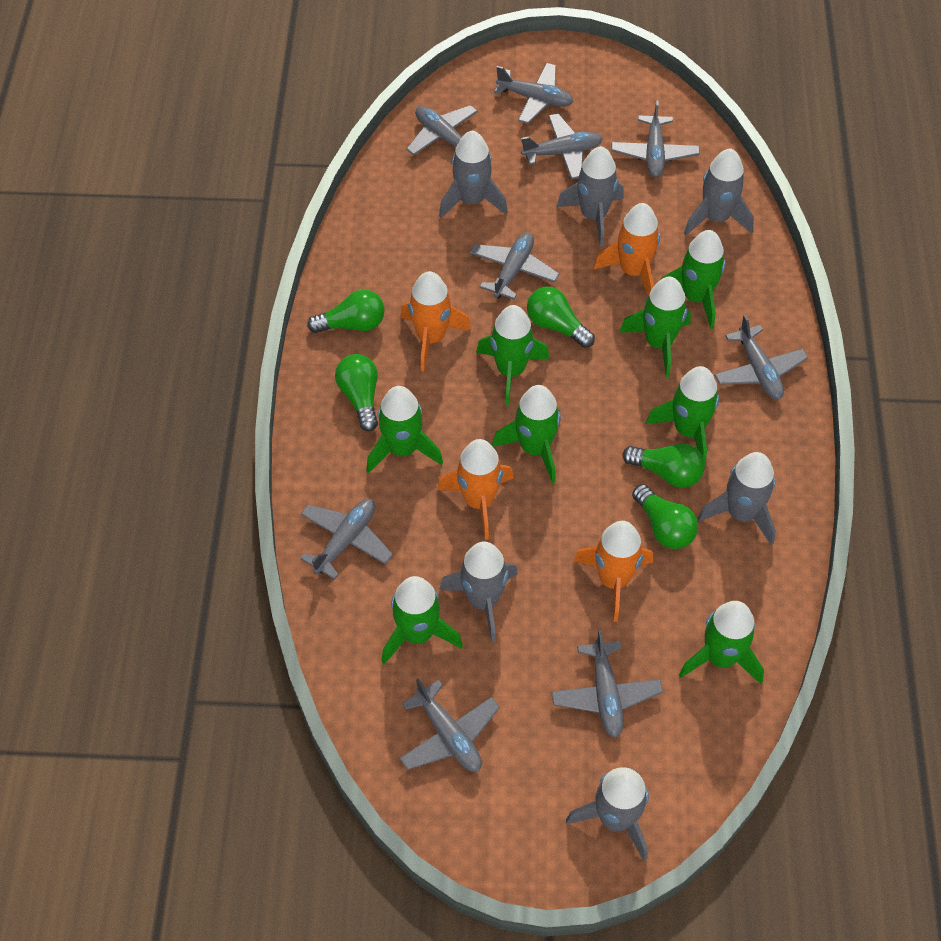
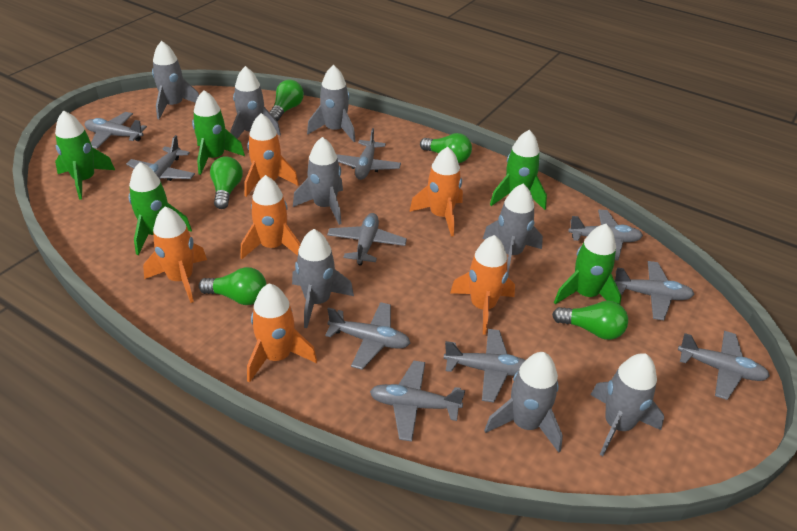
green rocket: 8 -> 5
grey plane: 9 -> 10
grey rocket: 6 -> 8
orange rocket: 4 -> 6

